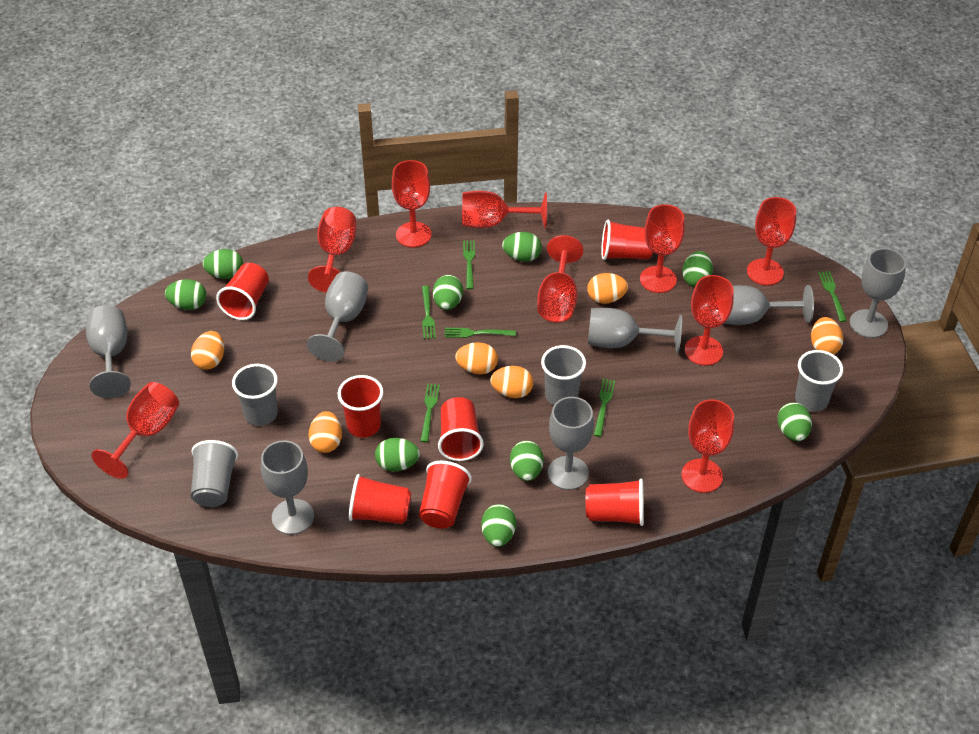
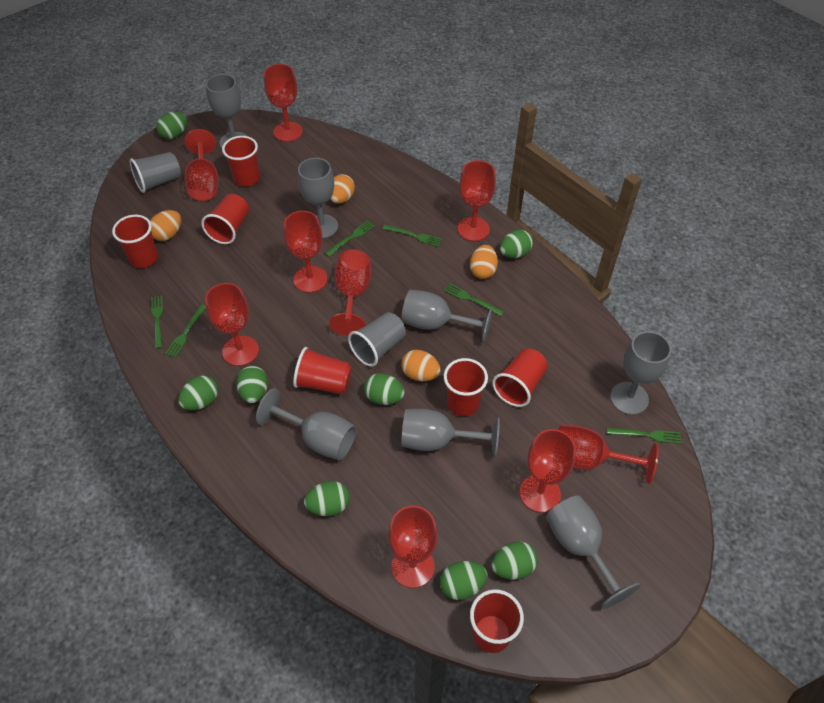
green egg: 9 -> 8
grey cup: 4 -> 2
orange egg: 6 -> 4

